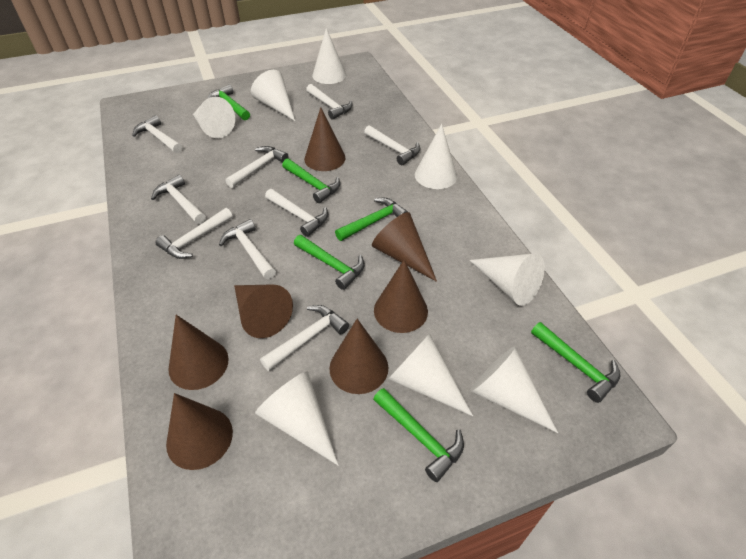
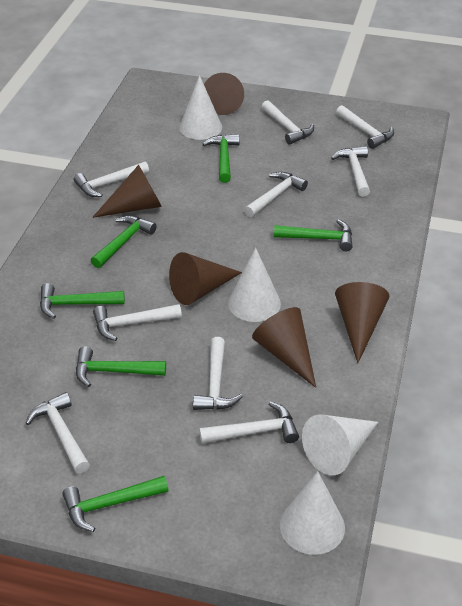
brown cone: 7 -> 5
white cone: 8 -> 4

